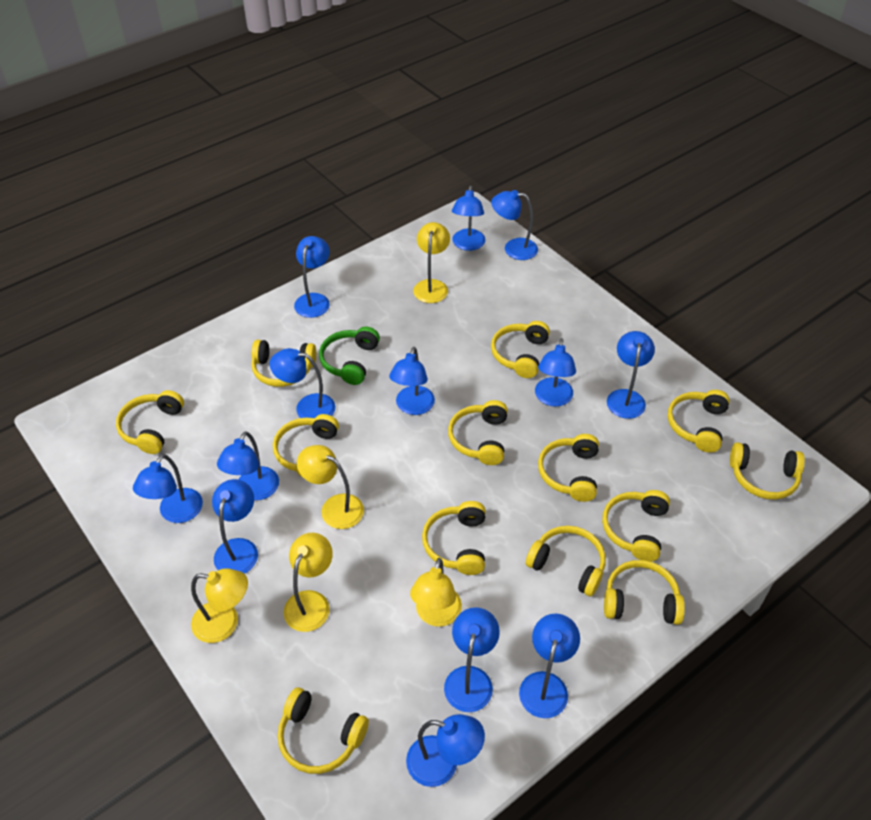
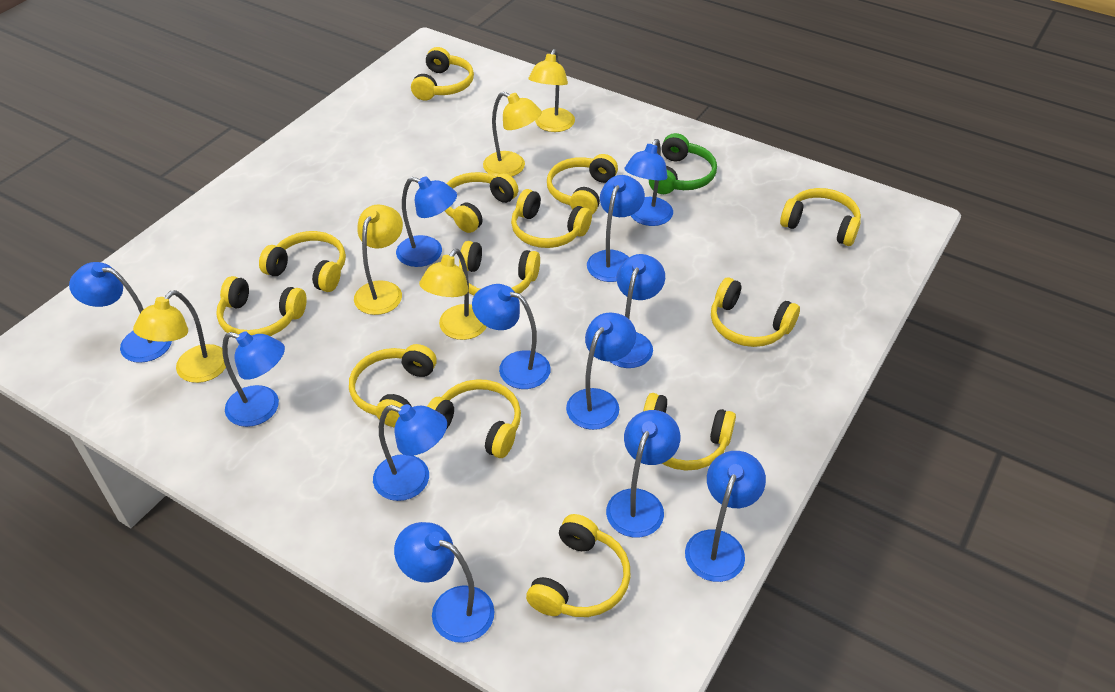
blue lamp: 13 -> 12

